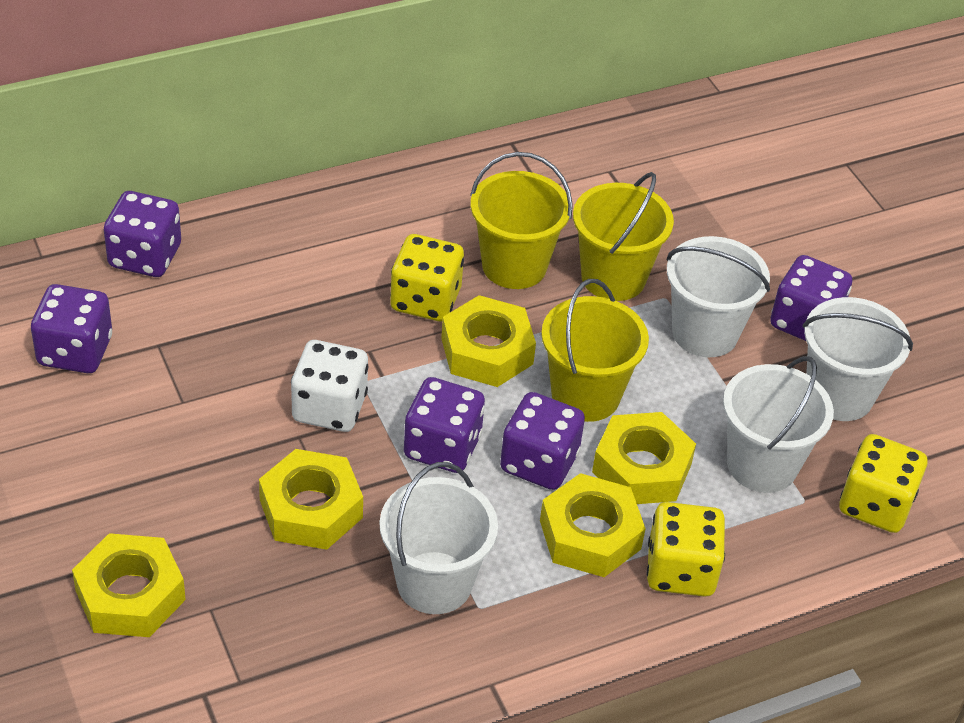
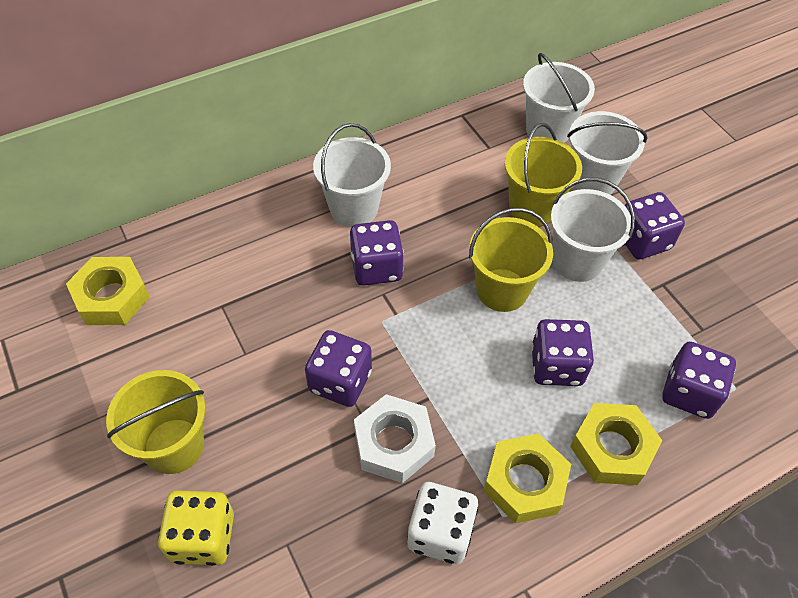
white nut: 0 -> 1
yellow dice: 3 -> 1
yellow nut: 5 -> 3

